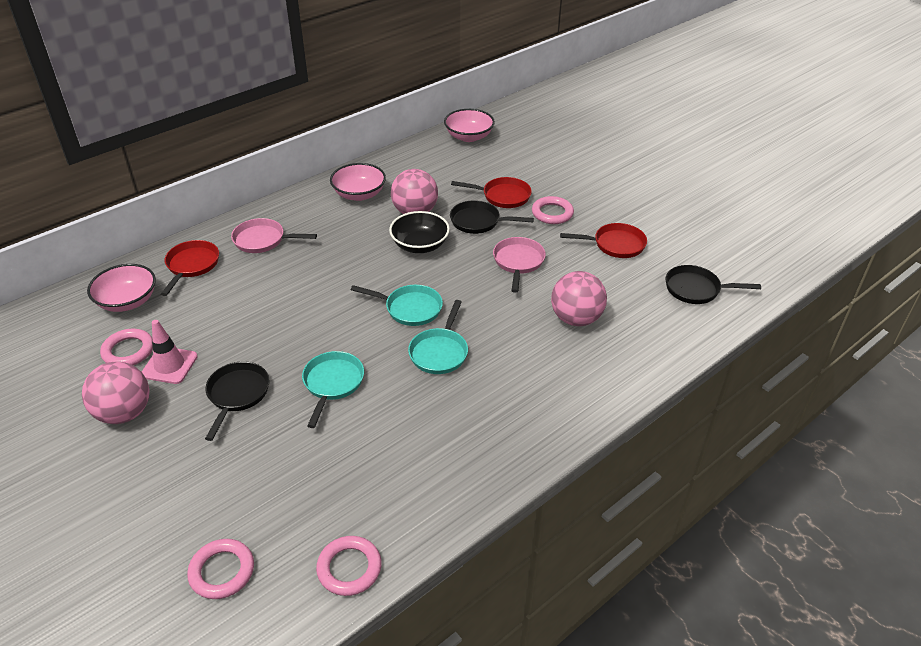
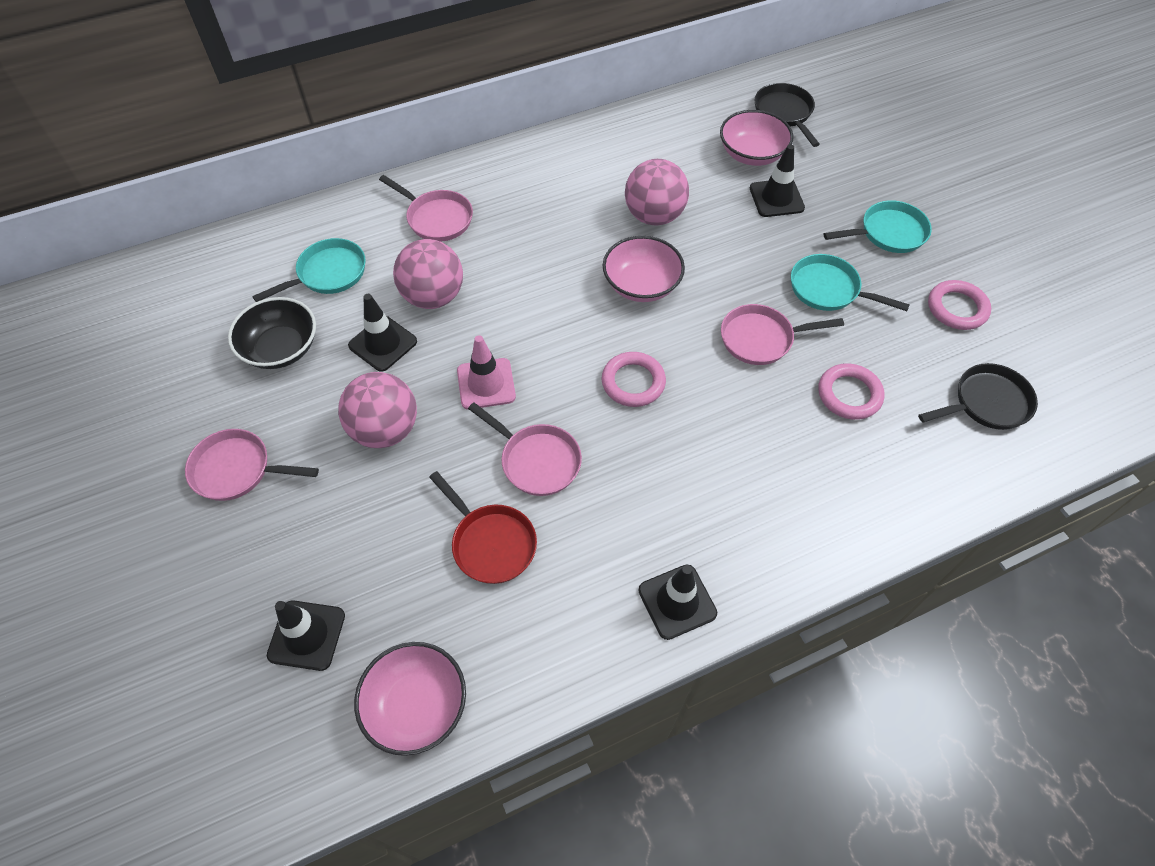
black pan: 3 -> 2
black traffic cone: 0 -> 4
pink pan: 2 -> 4
pink ring: 4 -> 3
red pan: 3 -> 1

